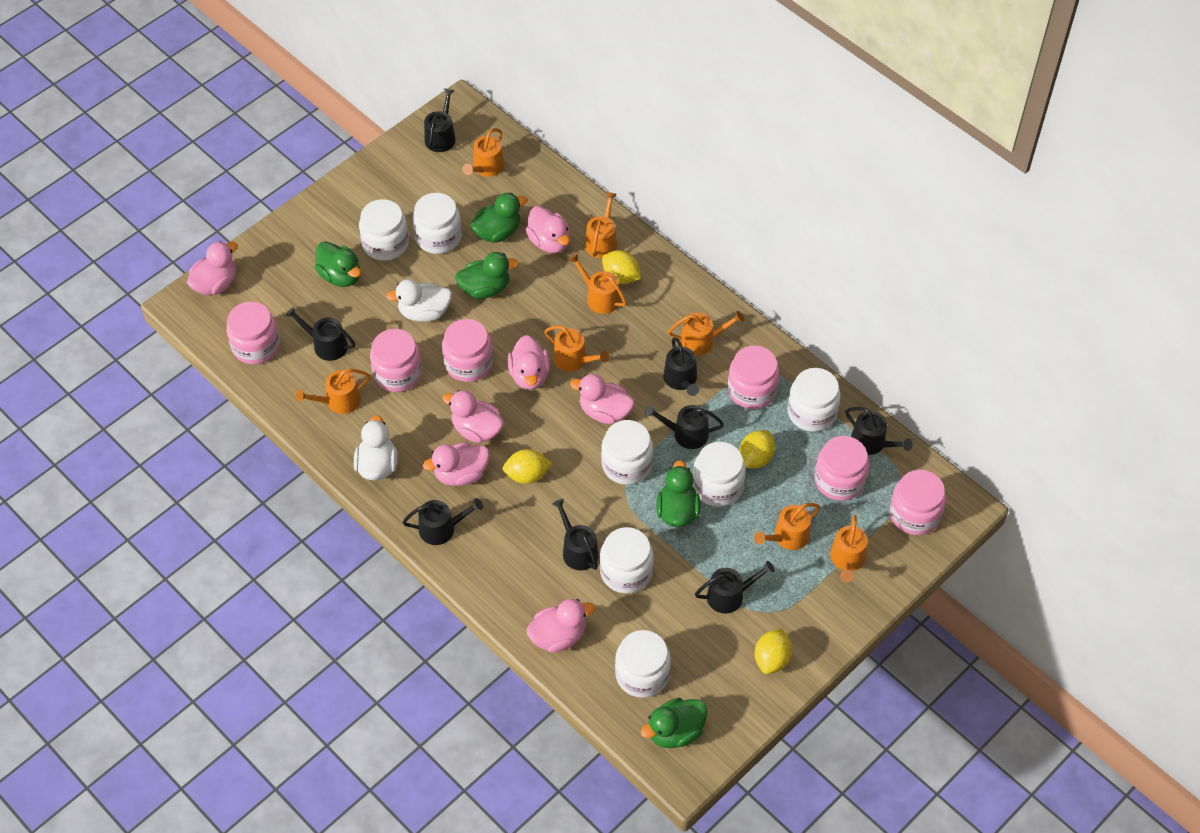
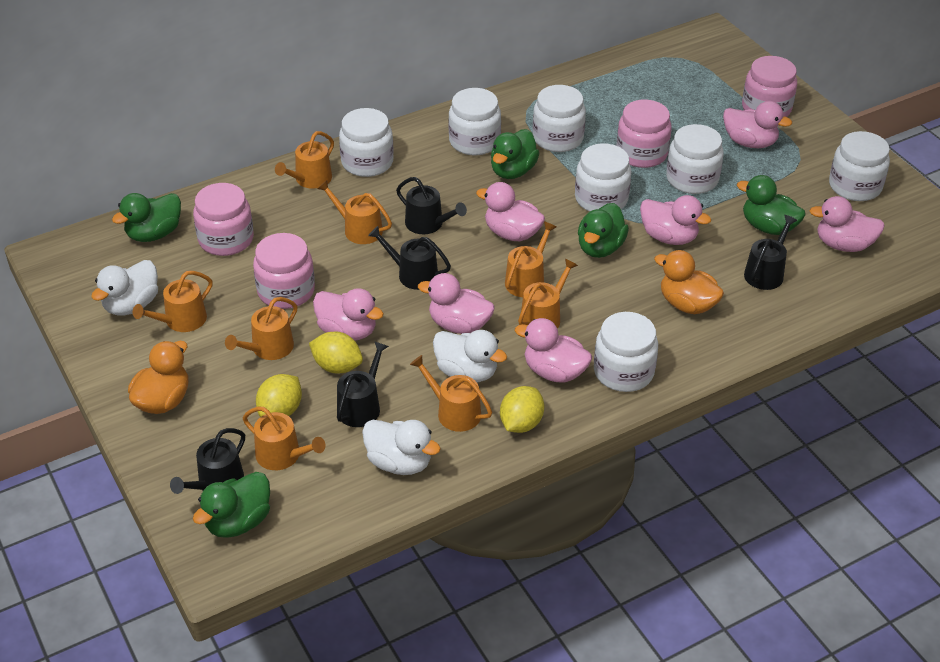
black watering can: 8 -> 5
orange duck: 0 -> 2
pink jar: 6 -> 4
white duck: 2 -> 3
yellow lemon: 4 -> 3

